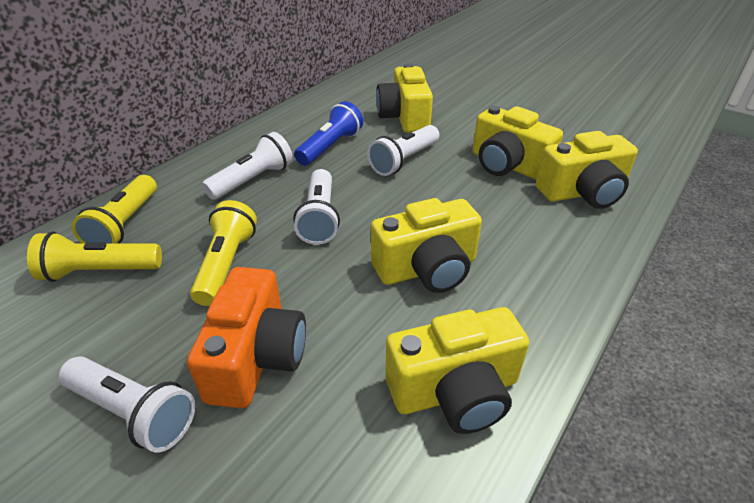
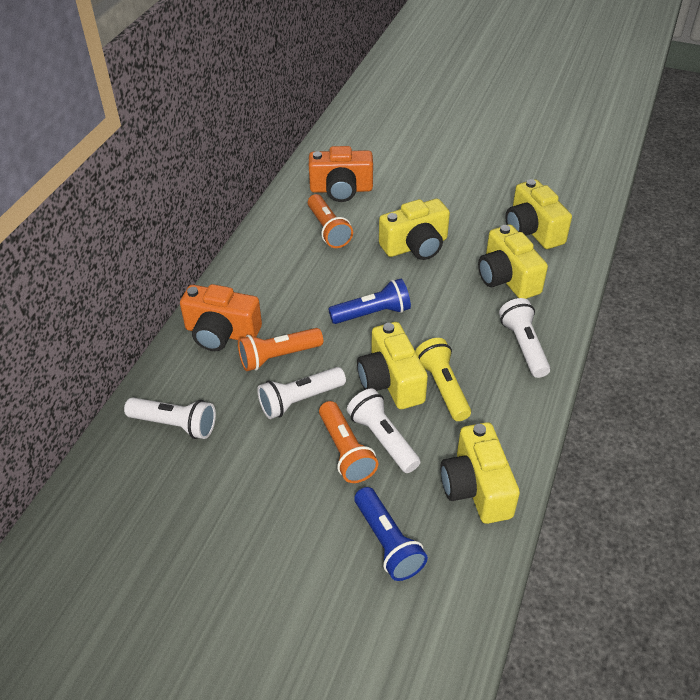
blue flashlight: 1 -> 2
orange camera: 1 -> 2
orange flashlight: 0 -> 3
yellow flashlight: 3 -> 1

